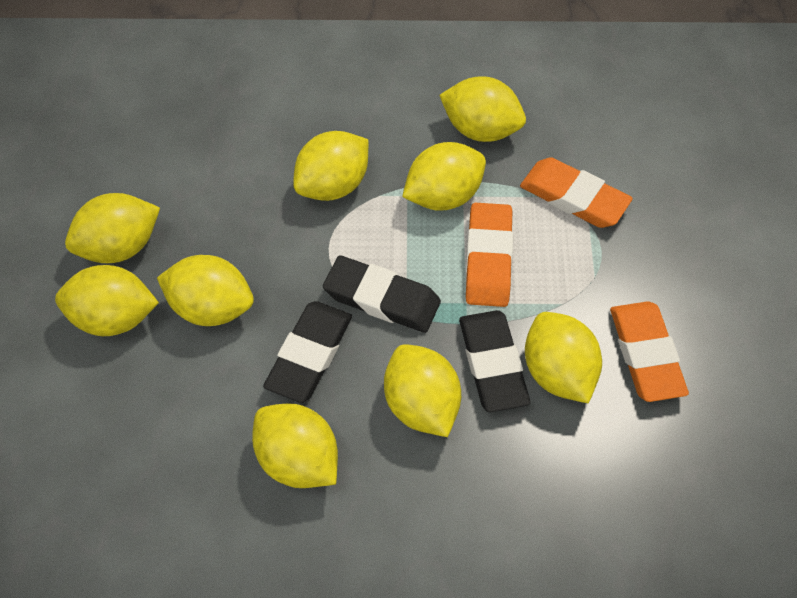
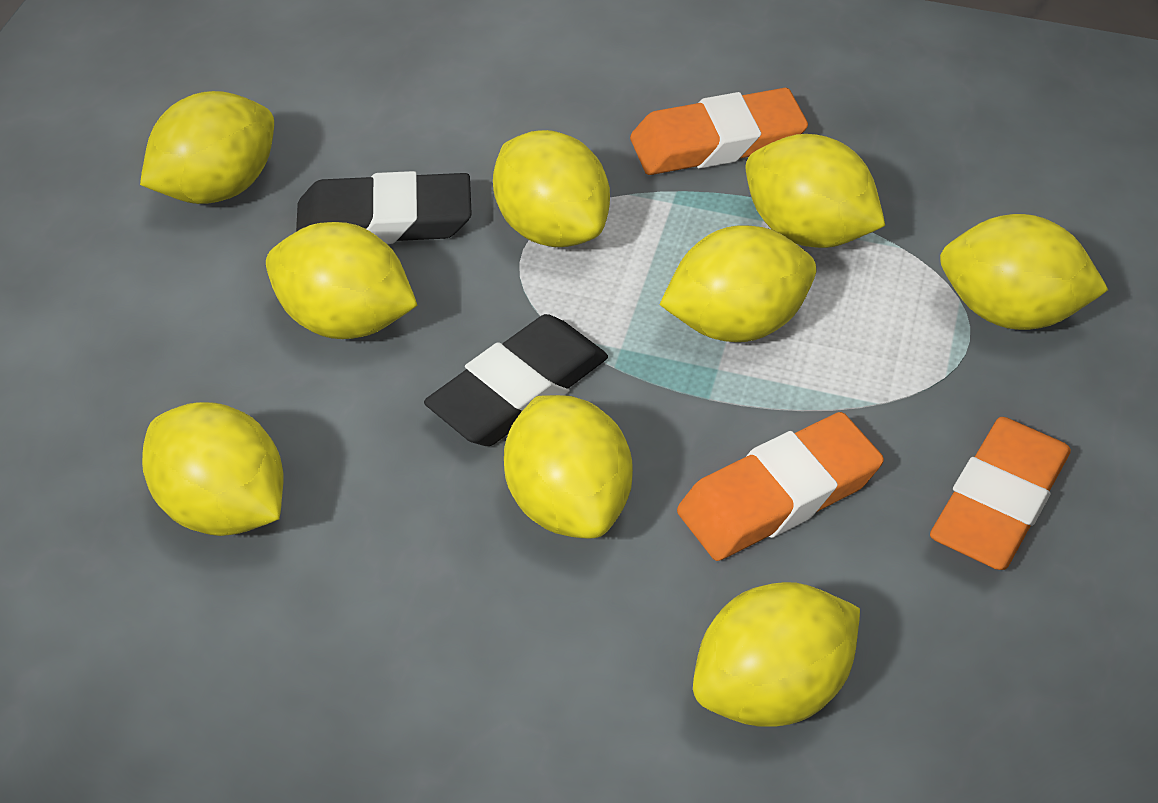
black eraser: 3 -> 2

